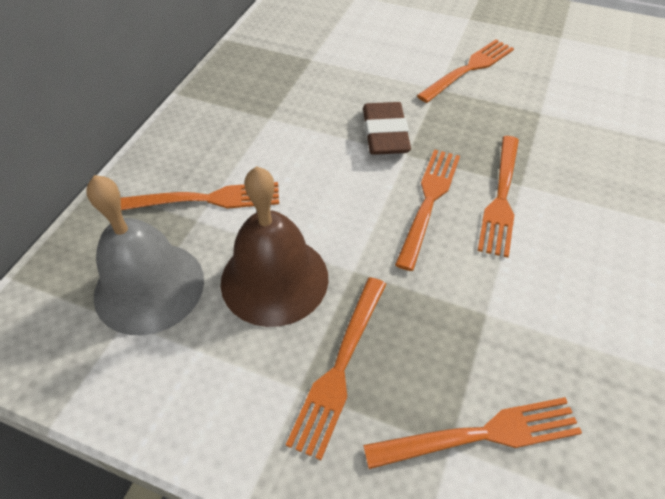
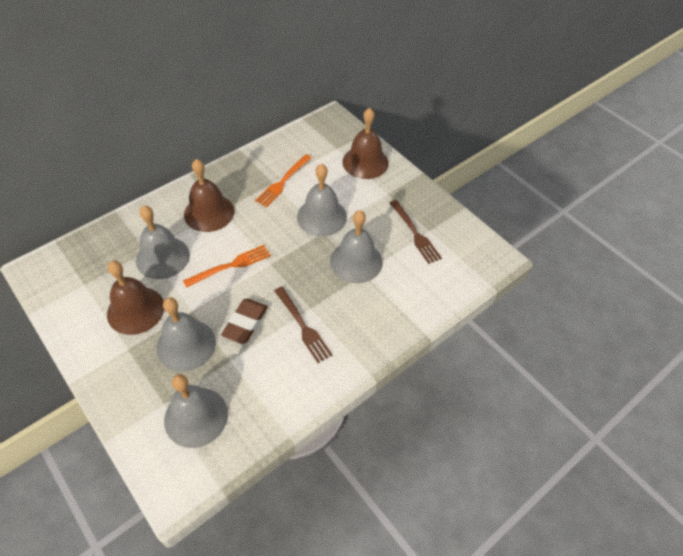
brown bell: 1 -> 3
brown fork: 0 -> 2
grey bell: 1 -> 5
orange fork: 6 -> 2

